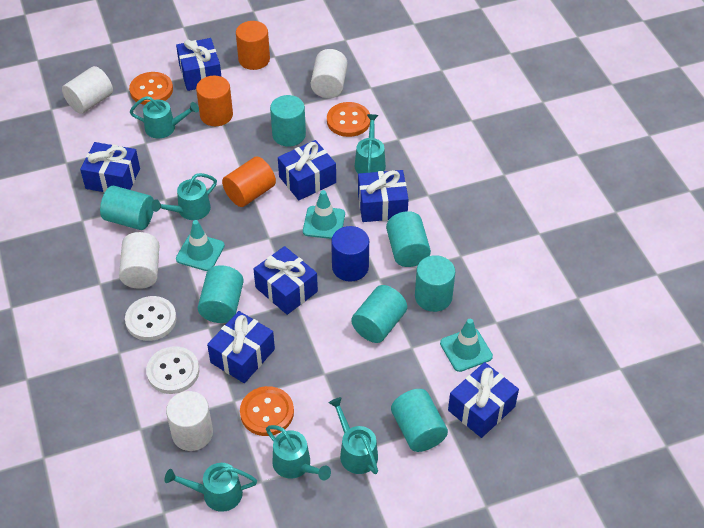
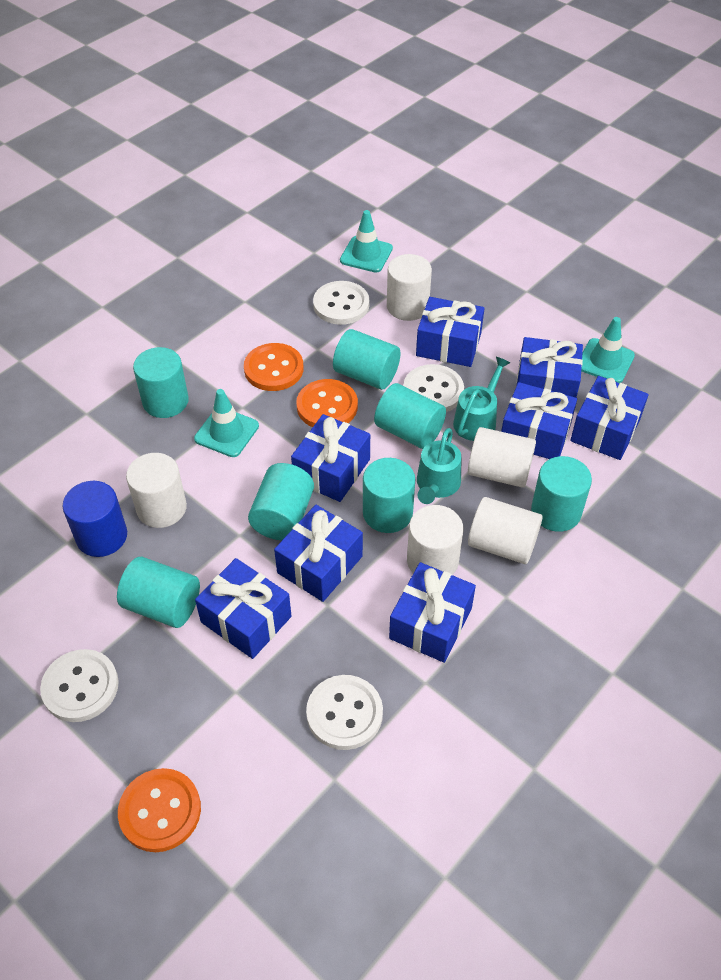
blue gift: 7 -> 8
orange cylinder: 3 -> 0
turquoise watering can: 6 -> 2
white button: 2 -> 4
white cylinder: 4 -> 5

